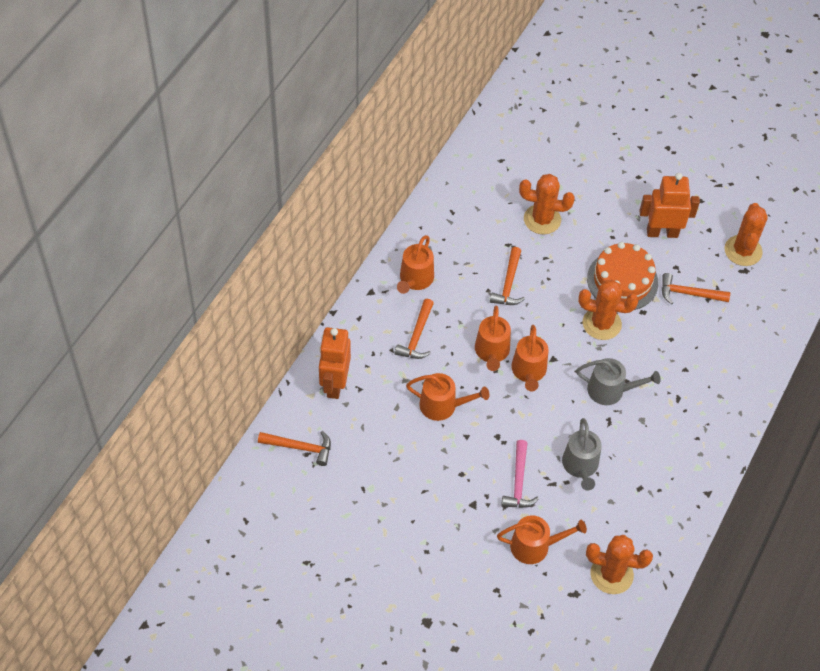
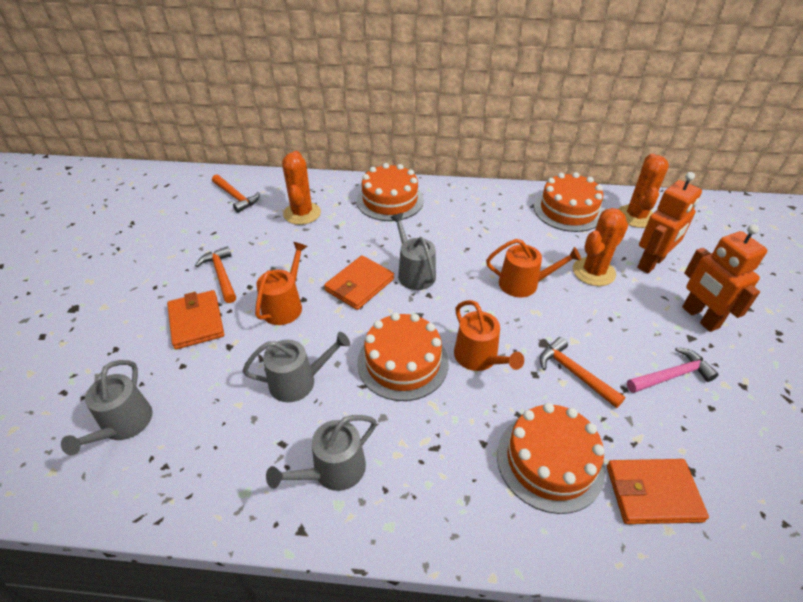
grey watering can: 2 -> 4
orange cactus: 4 -> 3
orange cake: 1 -> 4
orange hammer: 4 -> 3
orange wallet: 0 -> 3
orange watering can: 5 -> 3

